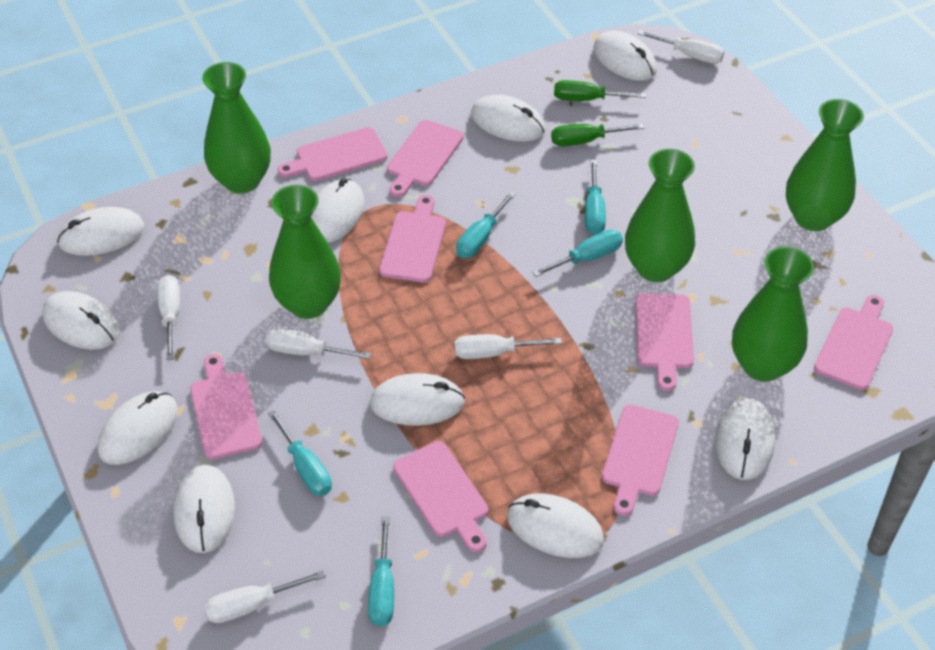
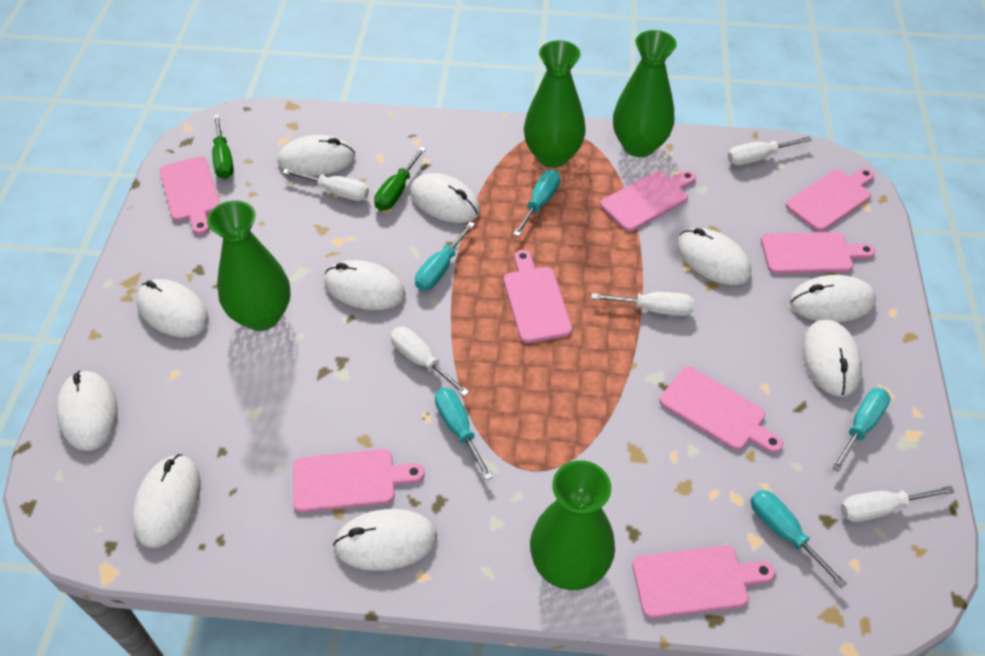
green vase: 5 -> 4

